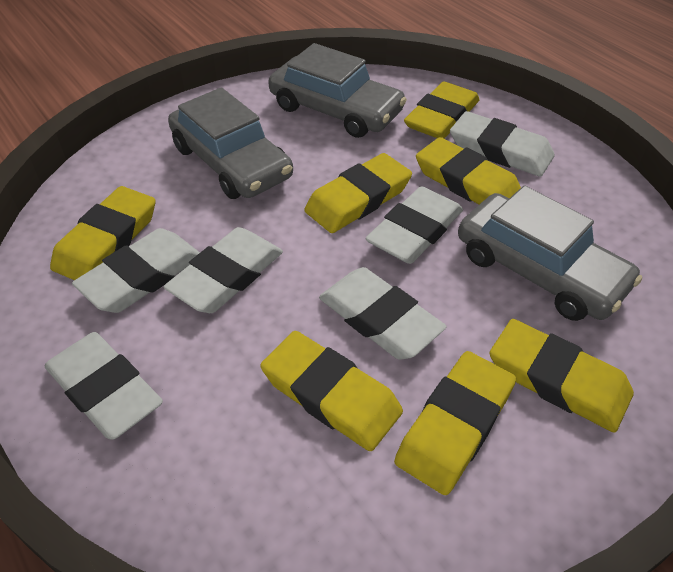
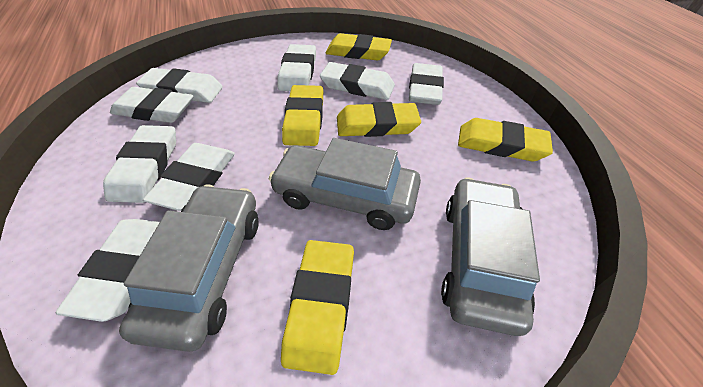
white eraser: 6 -> 8
yellow eraser: 7 -> 5

